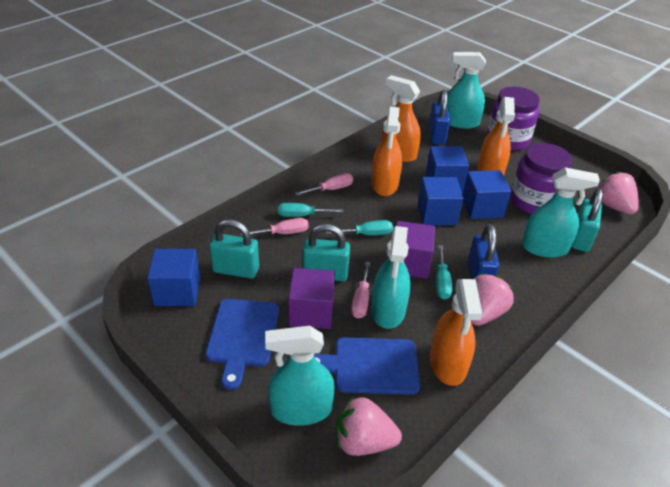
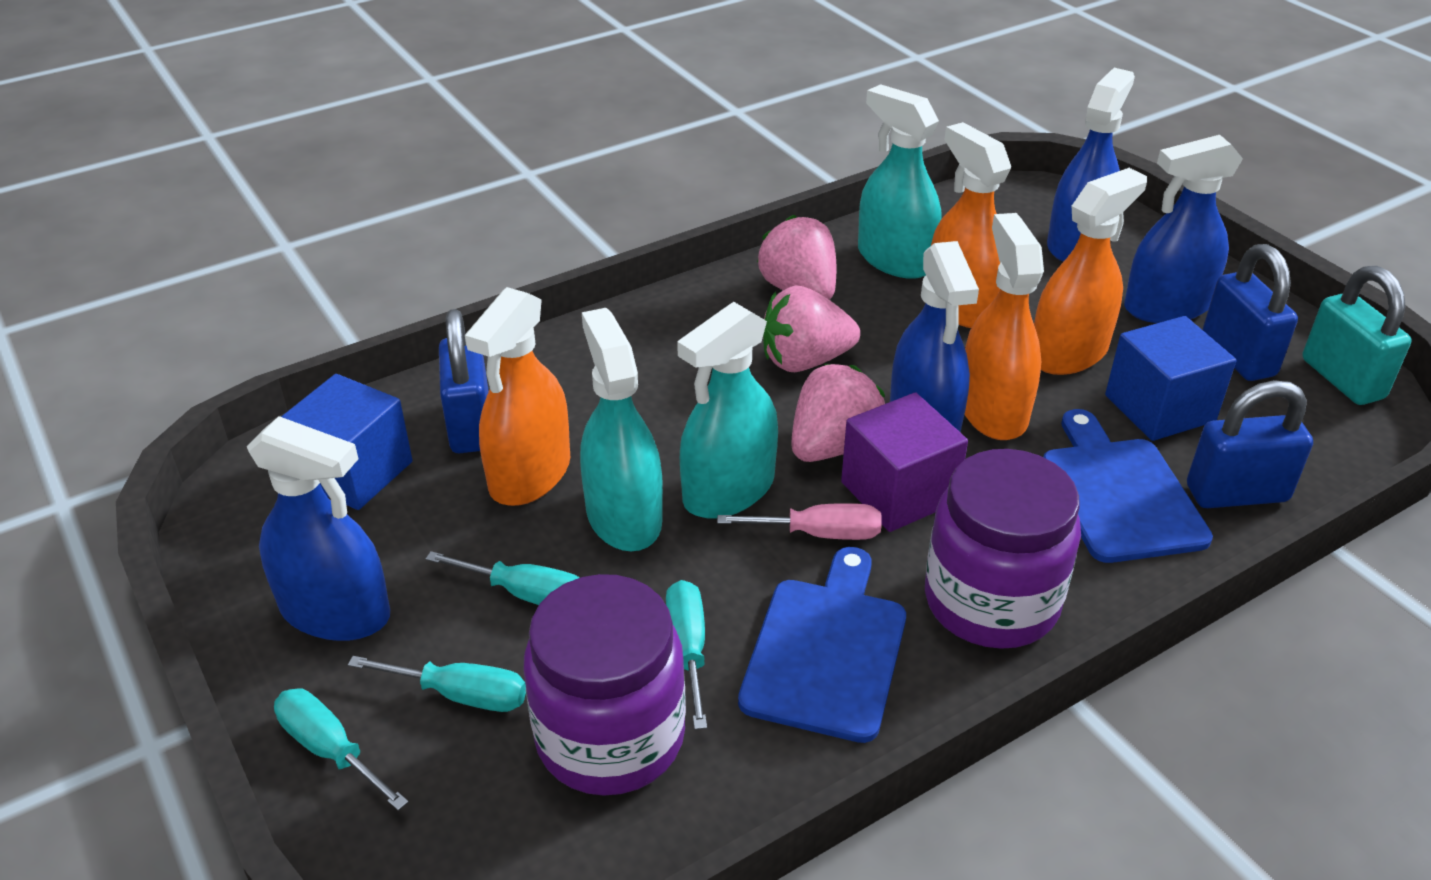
blue cube: 4 -> 2
blue padlock: 2 -> 3
blue spray bottle: 0 -> 4
pink screwdriver: 3 -> 1
purple cube: 2 -> 1
turquoise padlock: 3 -> 1
turquoise screwdriver: 3 -> 4
turquoise spray bottle: 4 -> 3

